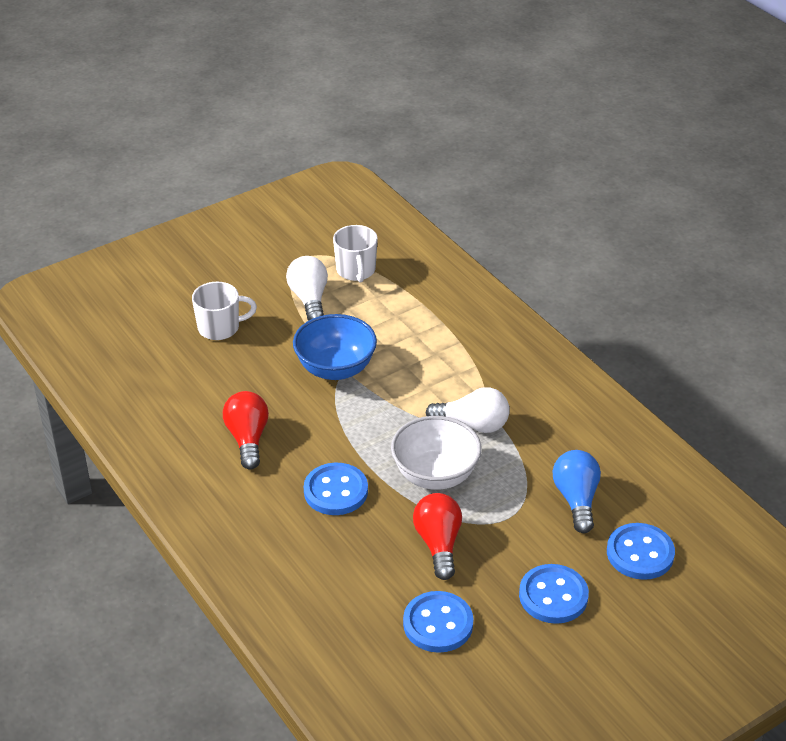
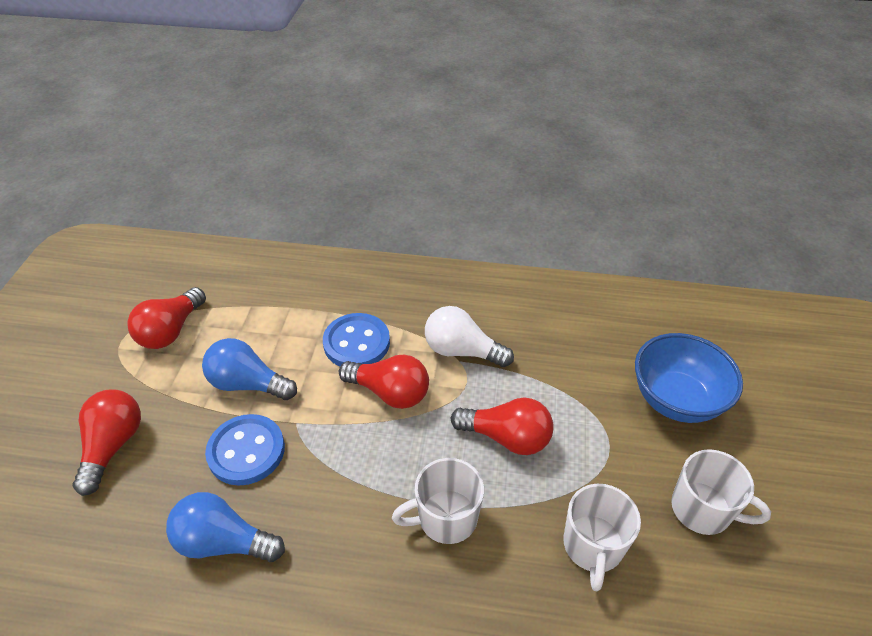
blue button: 4 -> 2
blue light bulb: 1 -> 2
red light bulb: 2 -> 4
white bowl: 1 -> 0
white light bulb: 2 -> 1
white mug: 2 -> 3

